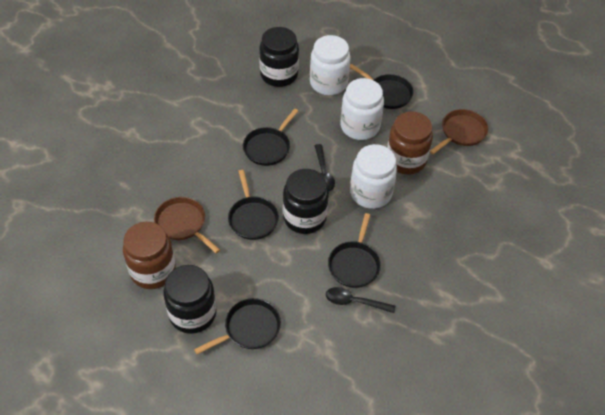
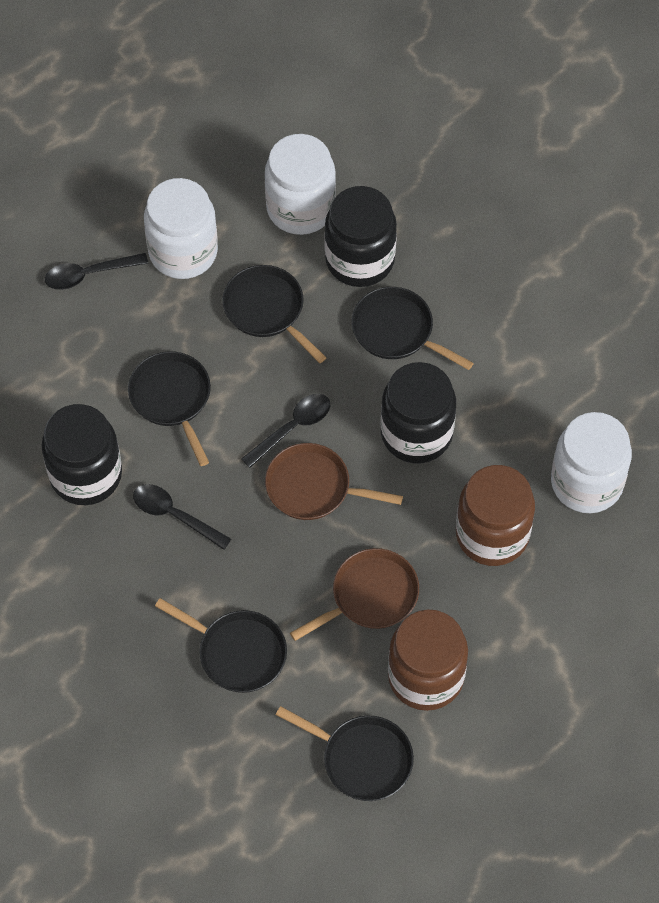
black spoon: 2 -> 3

